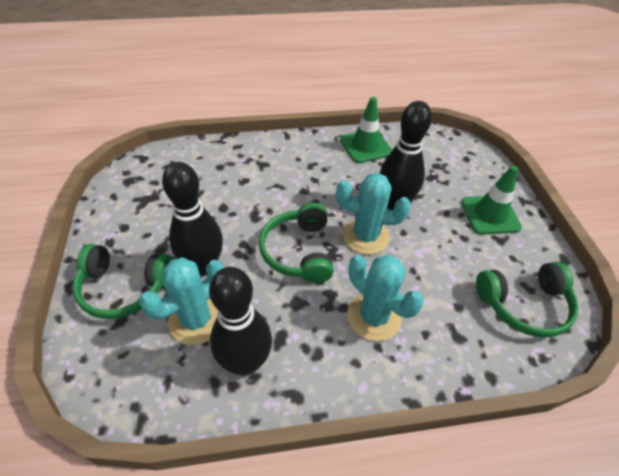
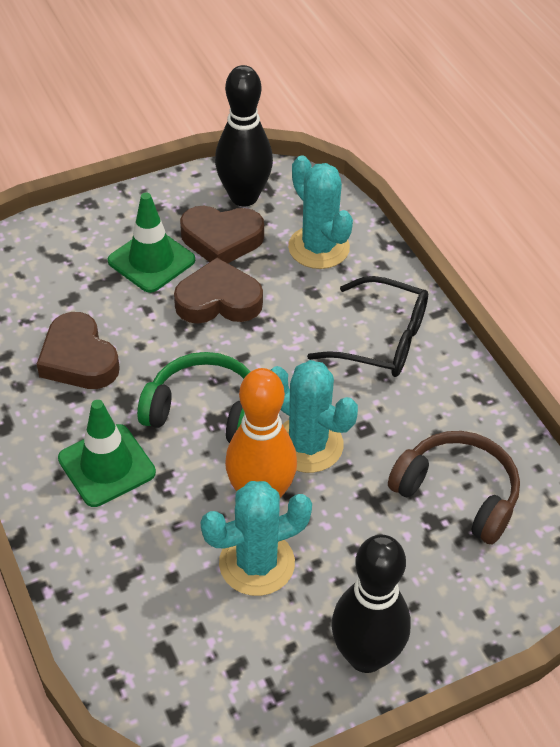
black bowling pin: 3 -> 2
black glasses: 0 -> 1
brown headphones: 0 -> 1
brown heart: 0 -> 3
green headphones: 3 -> 1
orange bowling pin: 0 -> 1

